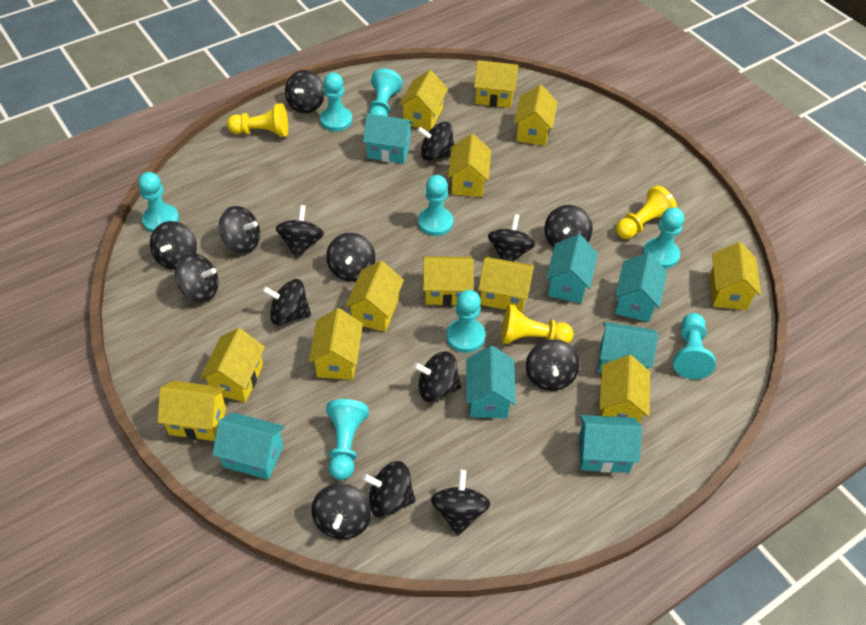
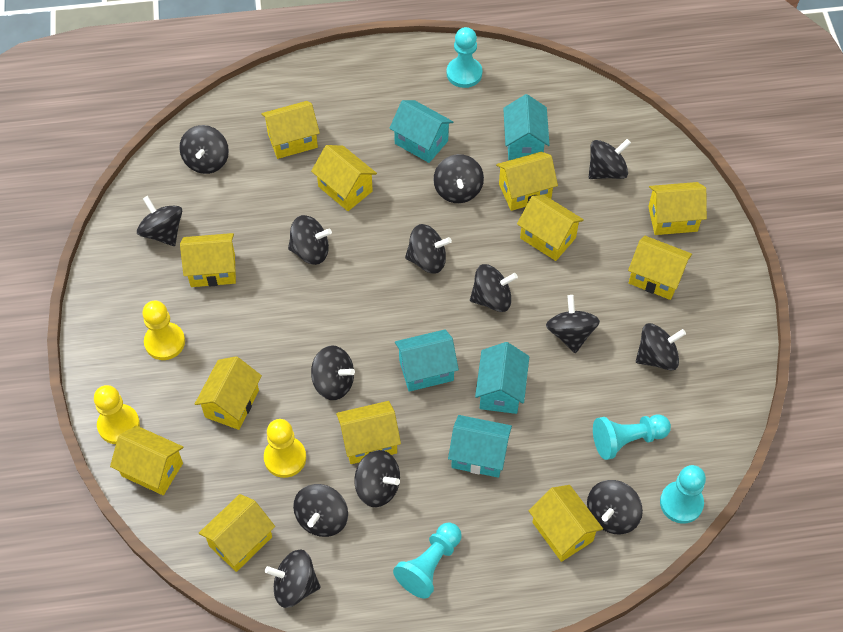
black spinning top: 15 -> 14
turquoise house: 7 -> 5
turquoise pawn: 8 -> 4

